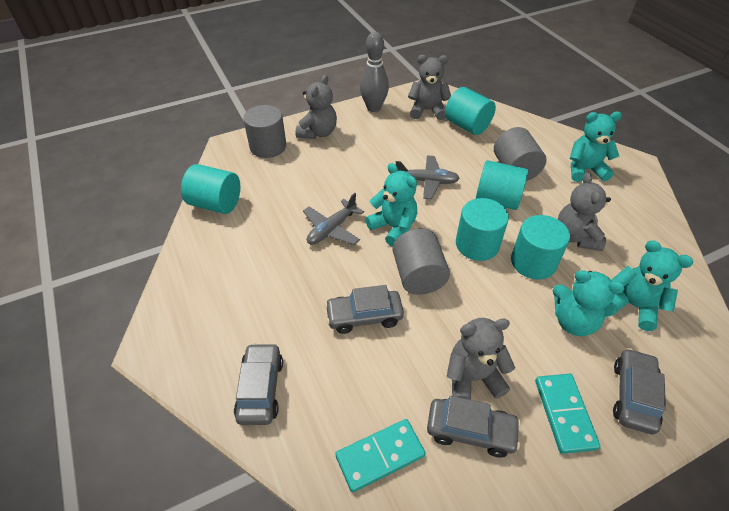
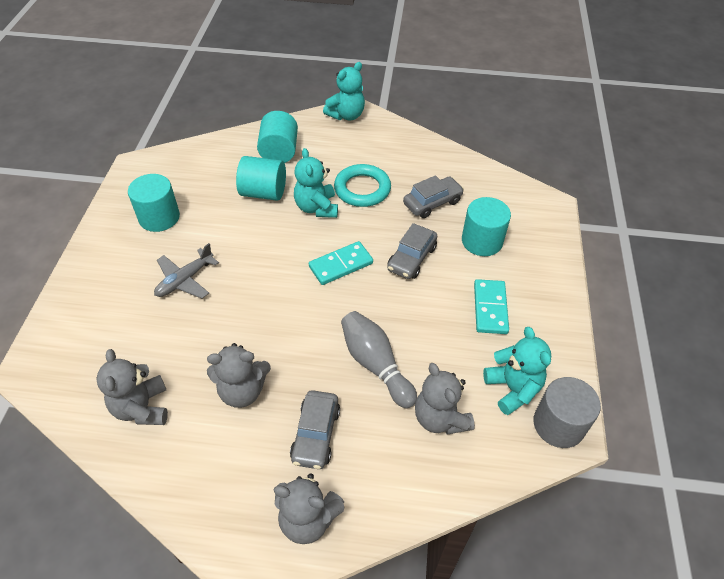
grey car: 4 -> 3
grey cylinder: 3 -> 1
grey plane: 2 -> 1
turquoise cylinder: 5 -> 4
turquoise ring: 0 -> 1
turquoise teddy bear: 4 -> 3

